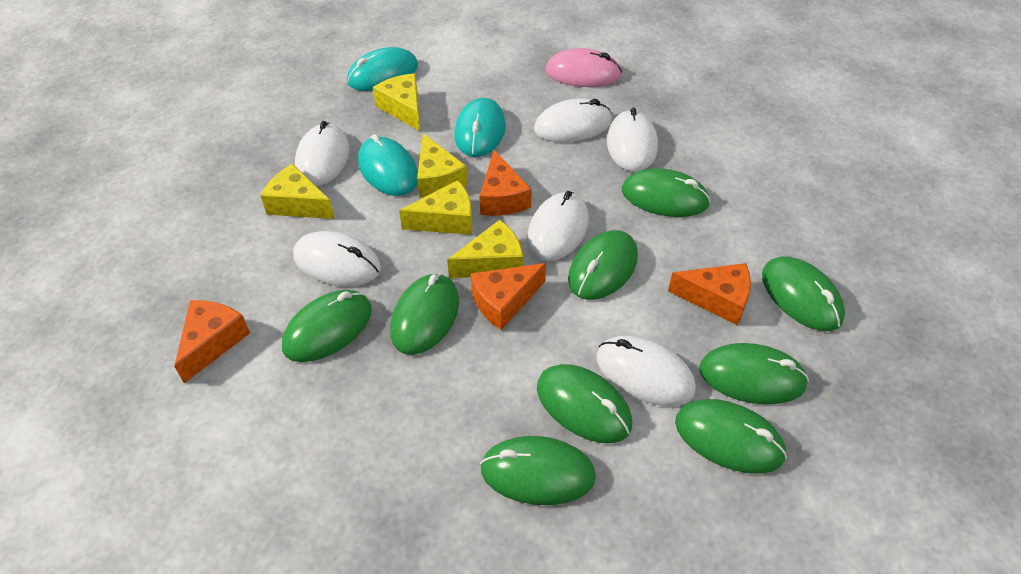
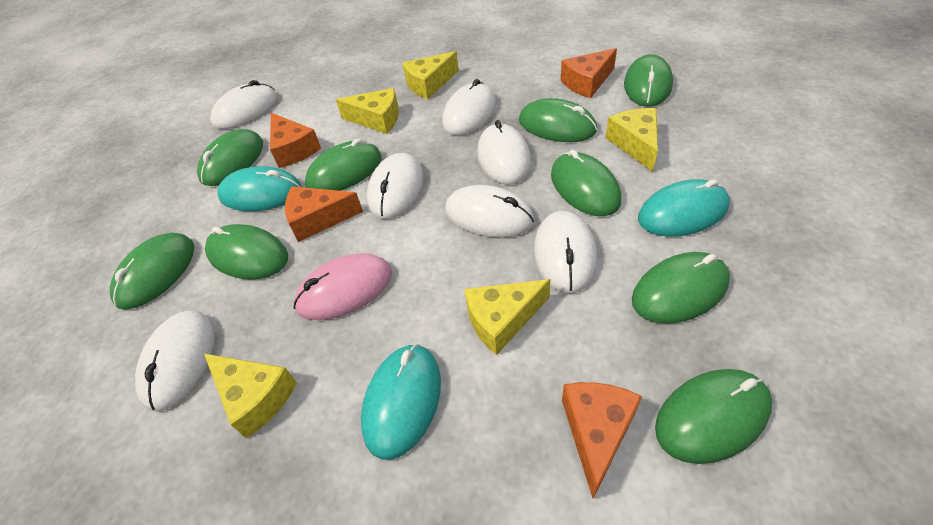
white mouse: 6 -> 7

